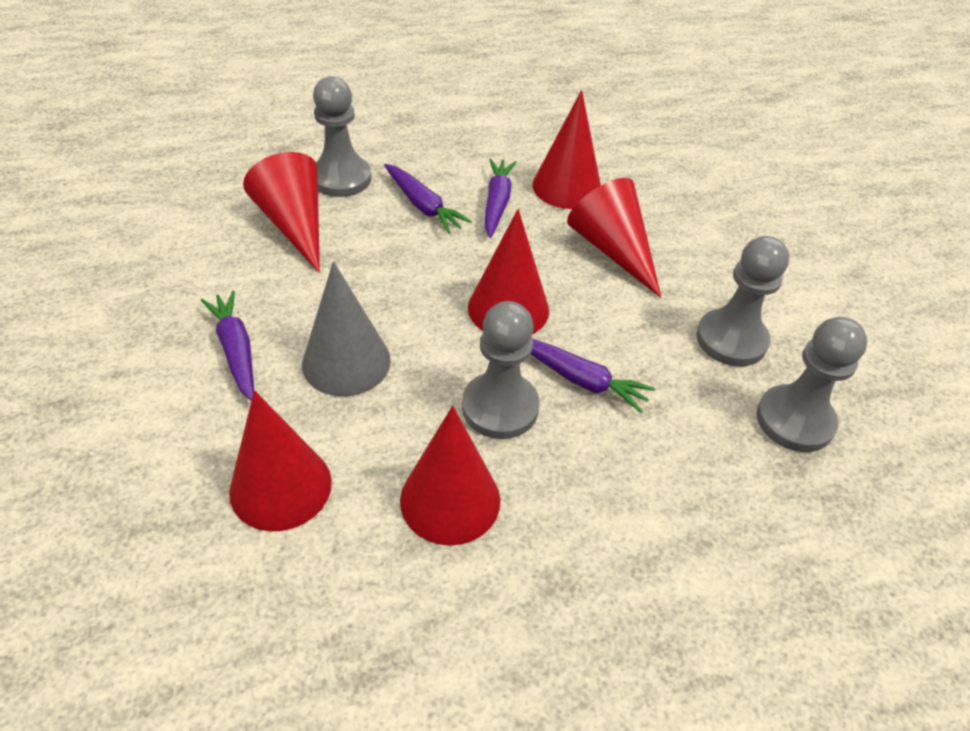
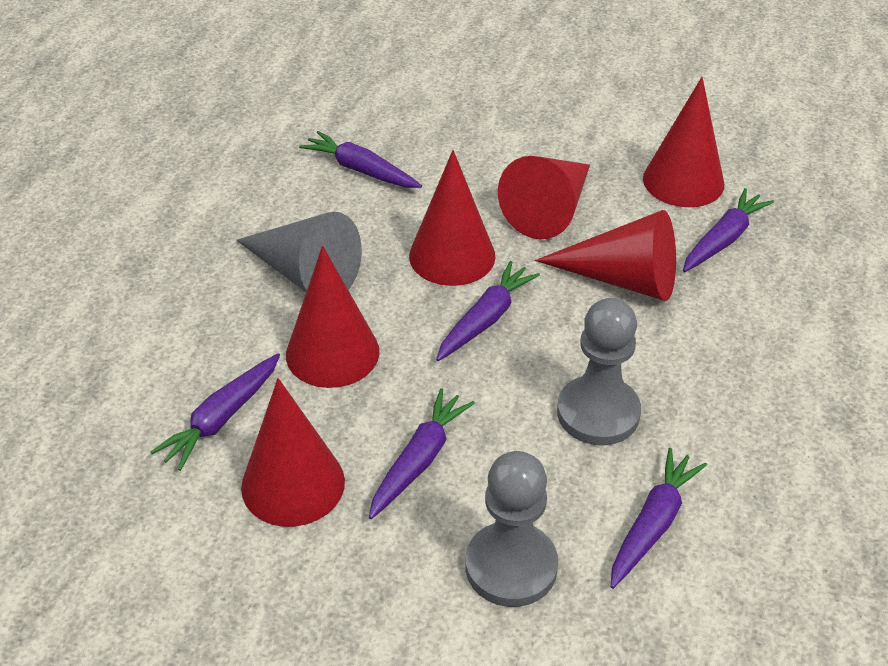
grey pawn: 4 -> 2
purple carrot: 4 -> 6

